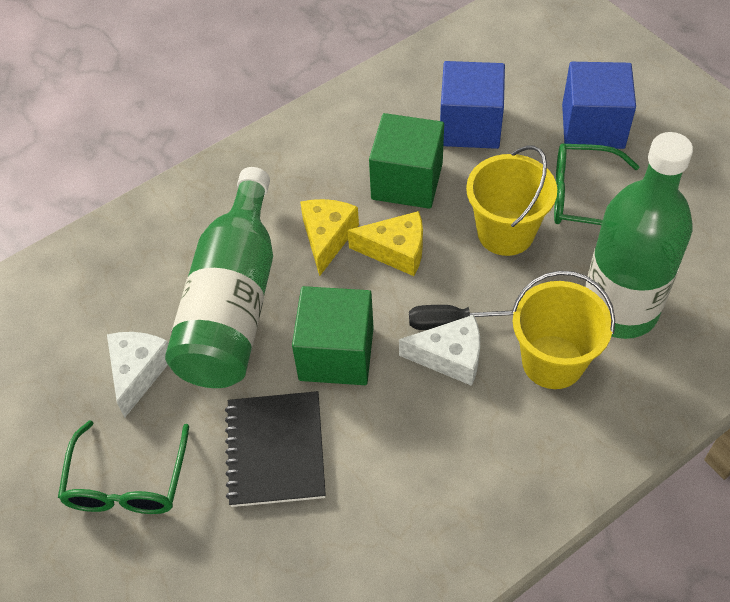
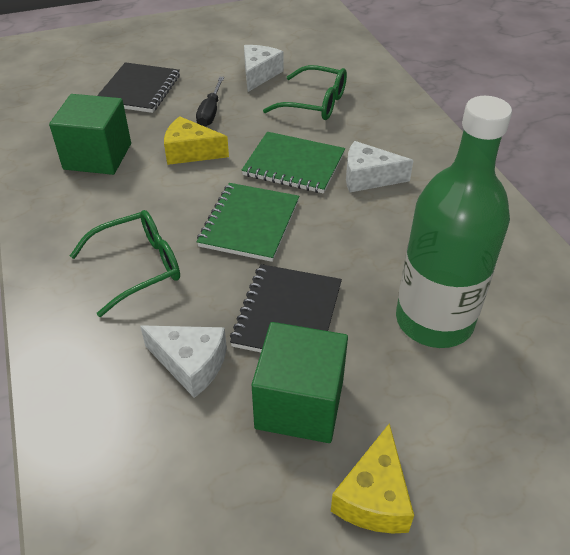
black notebook: 1 -> 2
blue cube: 2 -> 0
green bottle: 2 -> 1
green notebook: 0 -> 2
white cheese: 2 -> 3
yellow bucket: 2 -> 0

